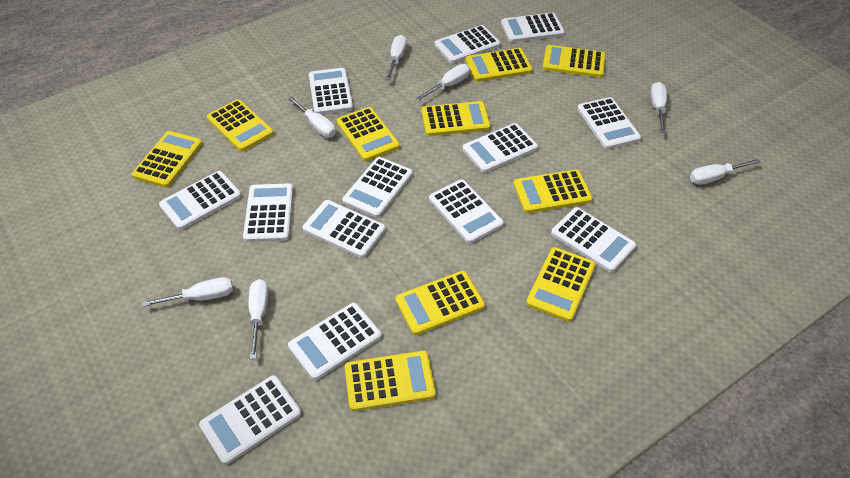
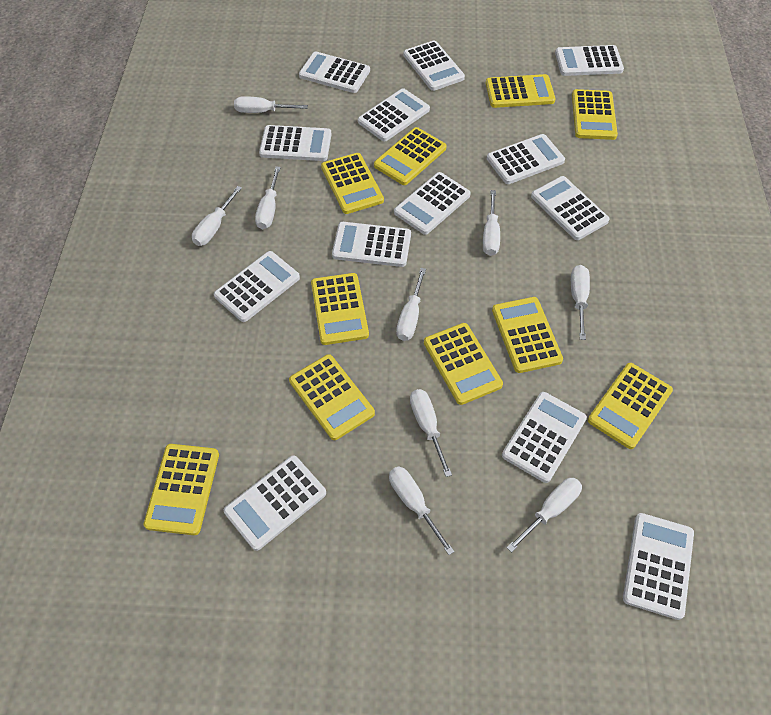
white screwdriver: 7 -> 9

